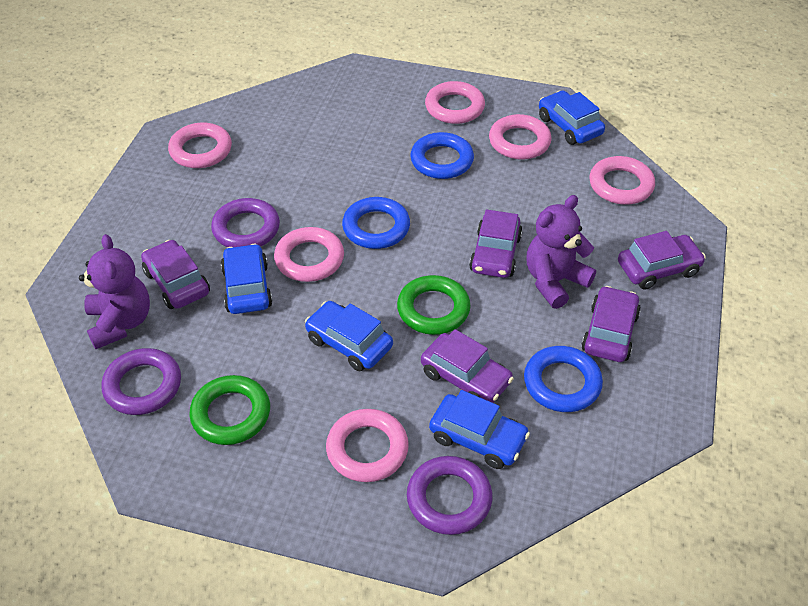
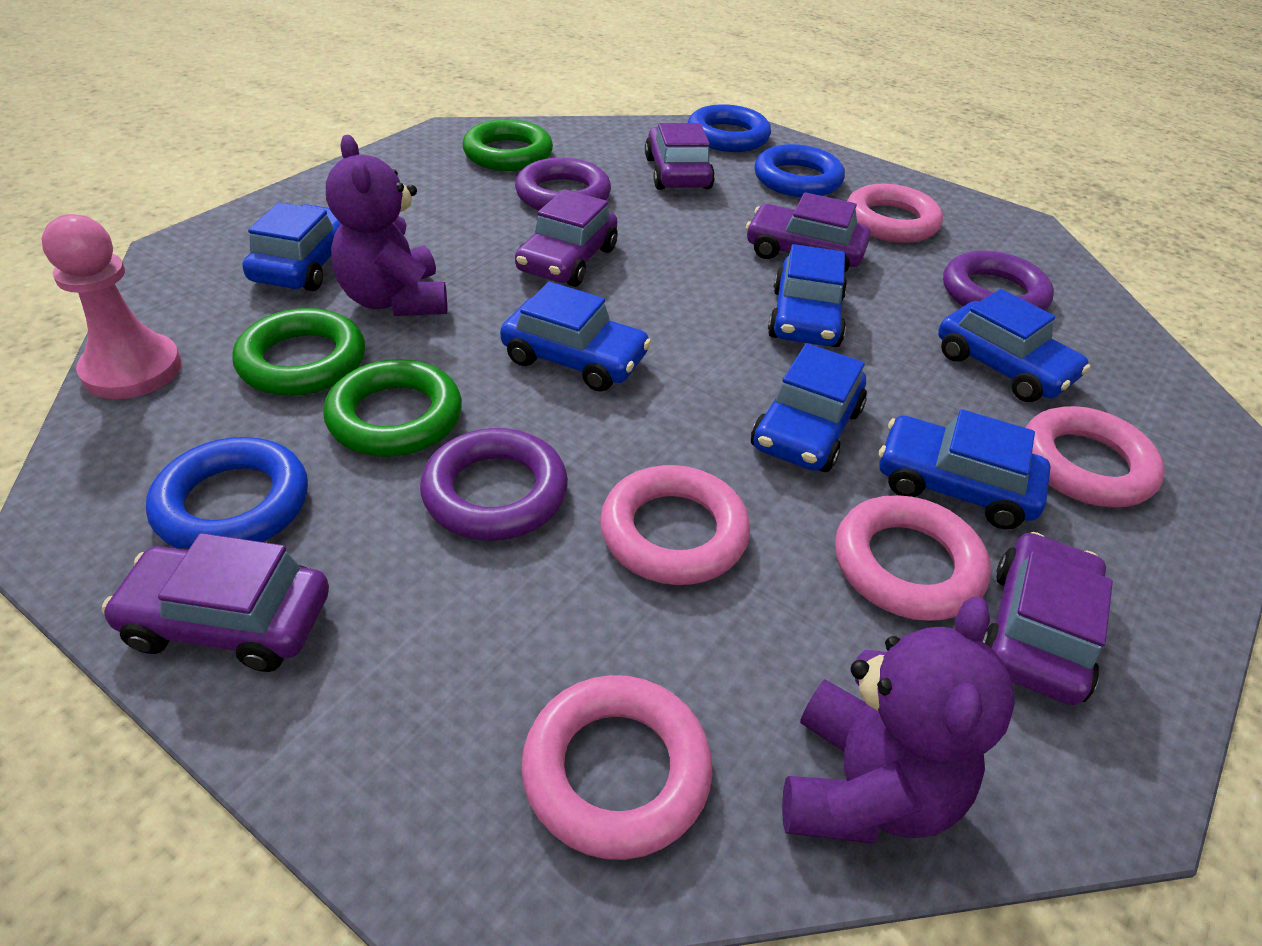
blue car: 4 -> 6
green ring: 2 -> 3
pink pawn: 0 -> 1
pink ring: 6 -> 5

